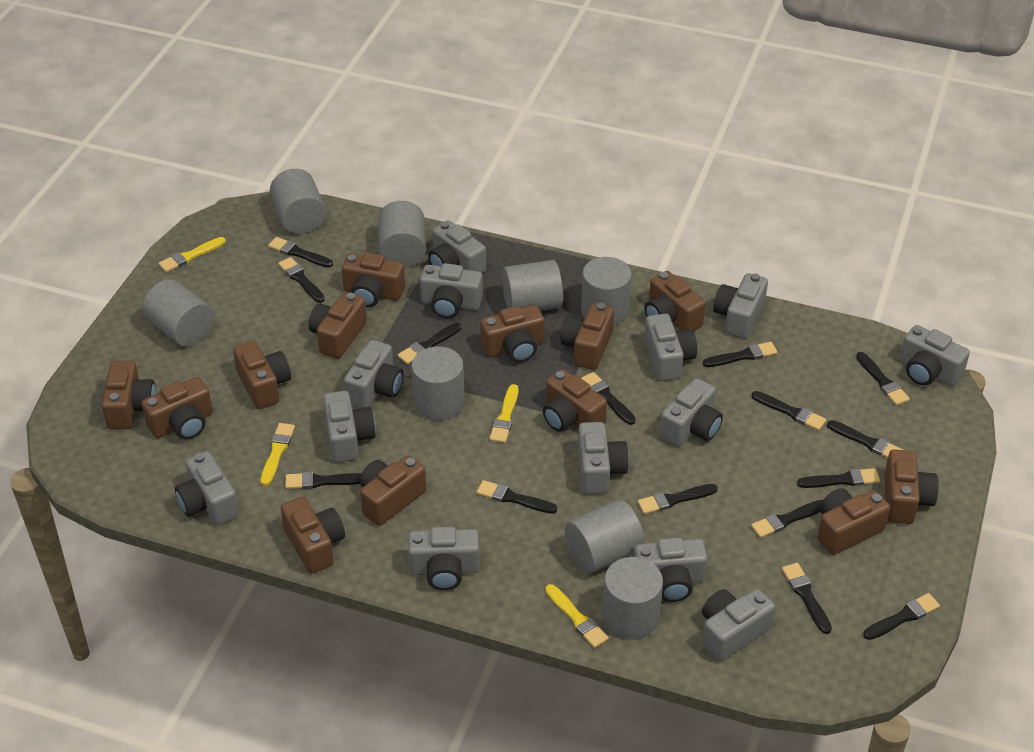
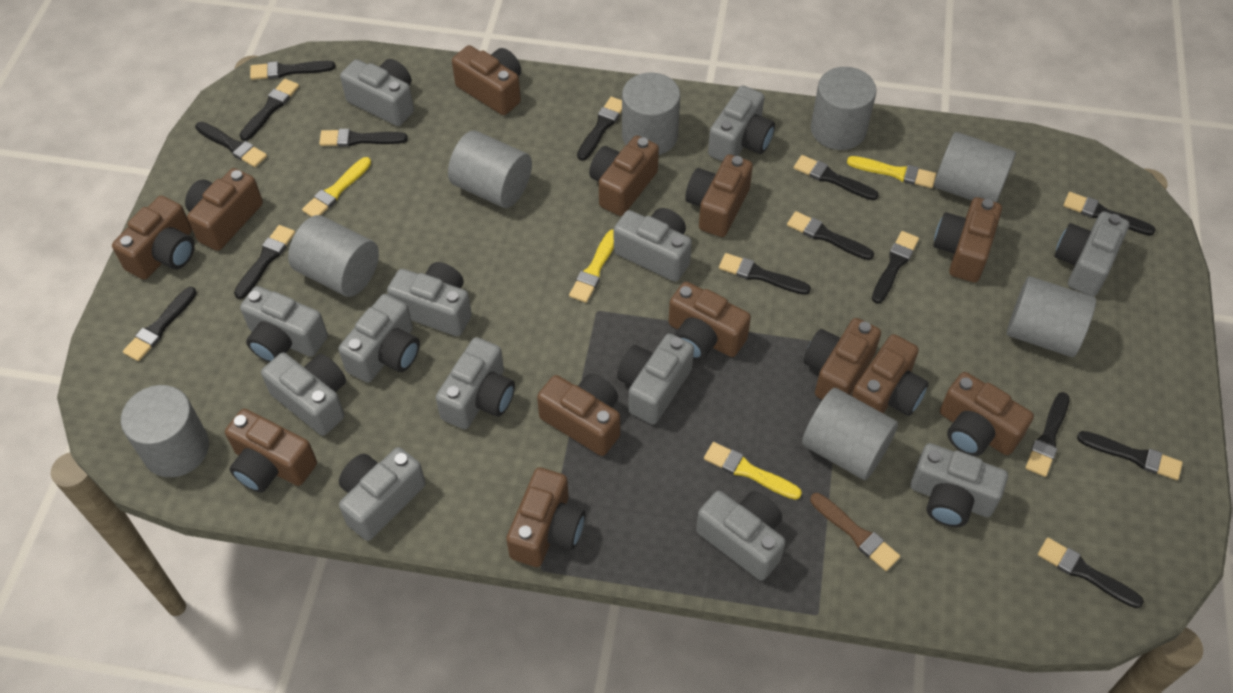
brown brush: 0 -> 1

